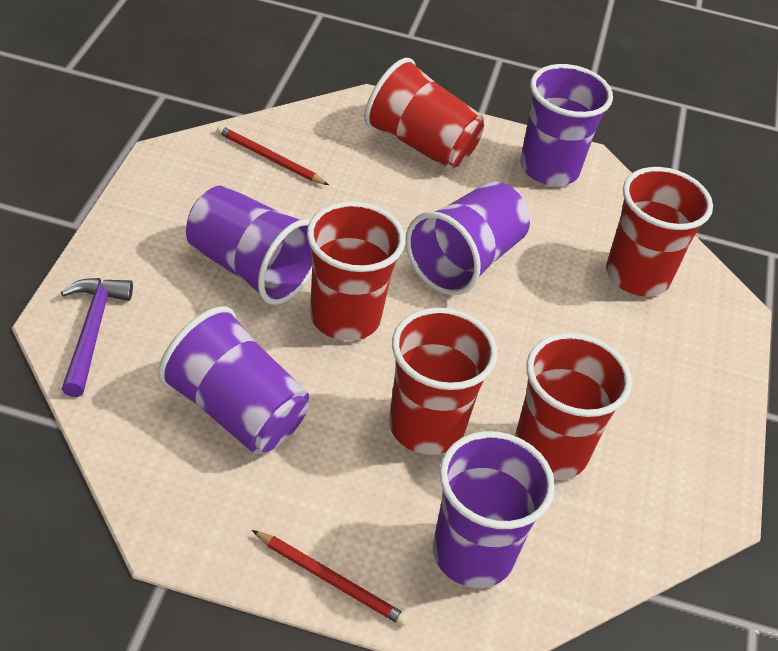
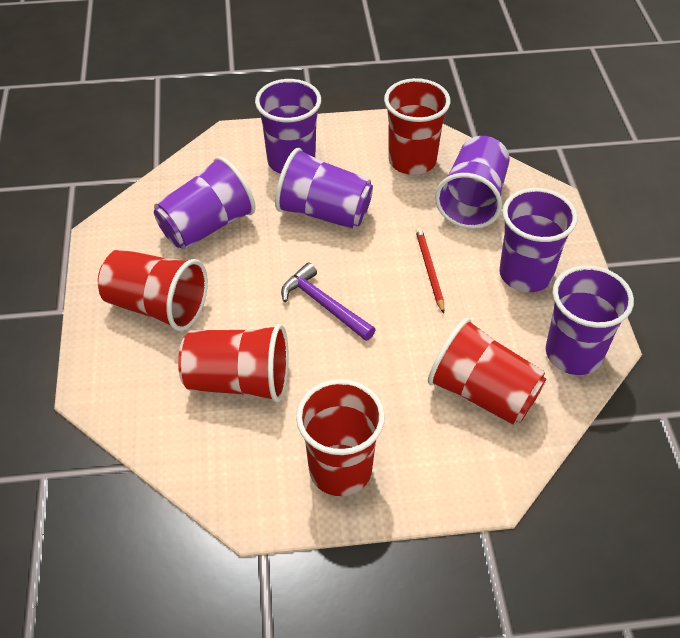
purple cup: 5 -> 6
red pencil: 2 -> 1

